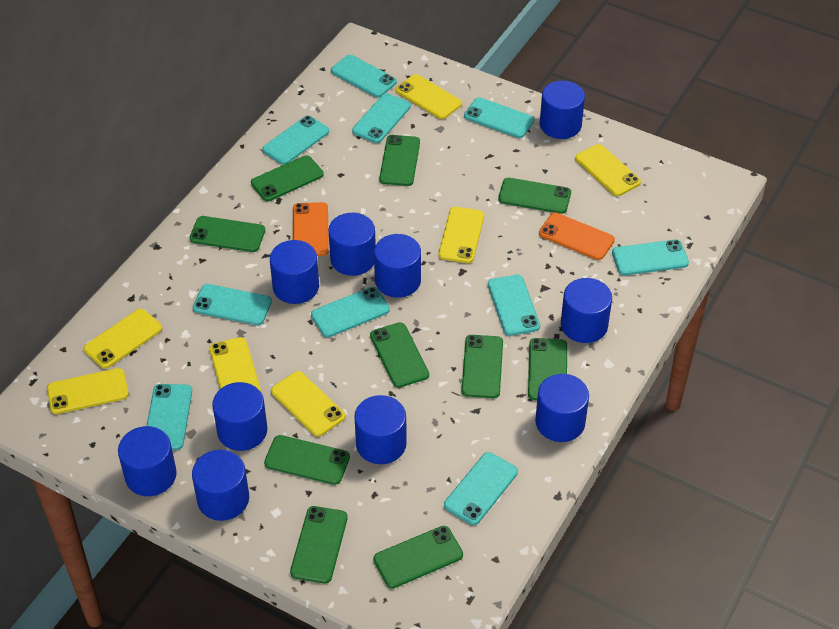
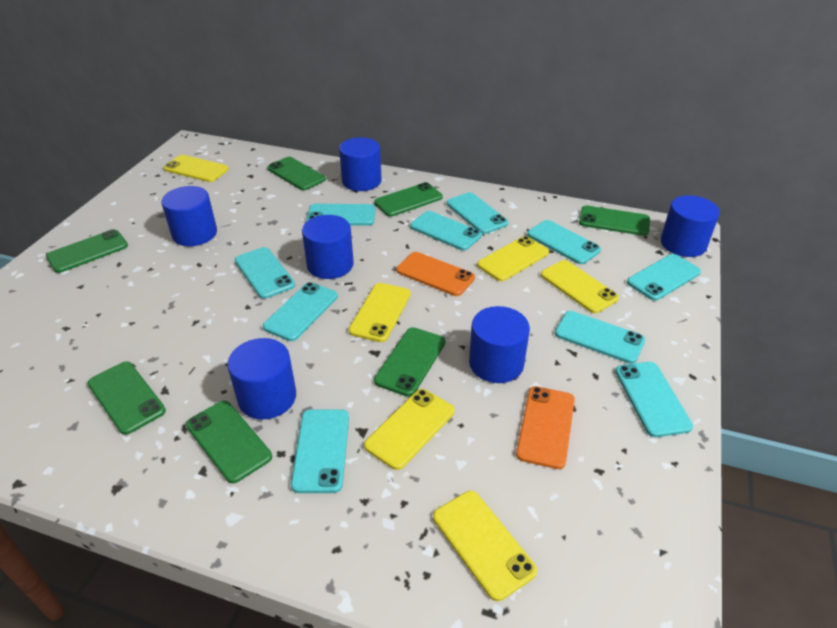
blue cylinder: 10 -> 6
green phone: 10 -> 7
yellow phone: 7 -> 6

